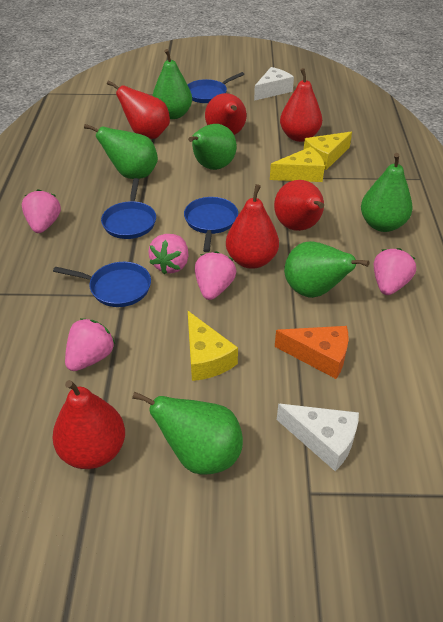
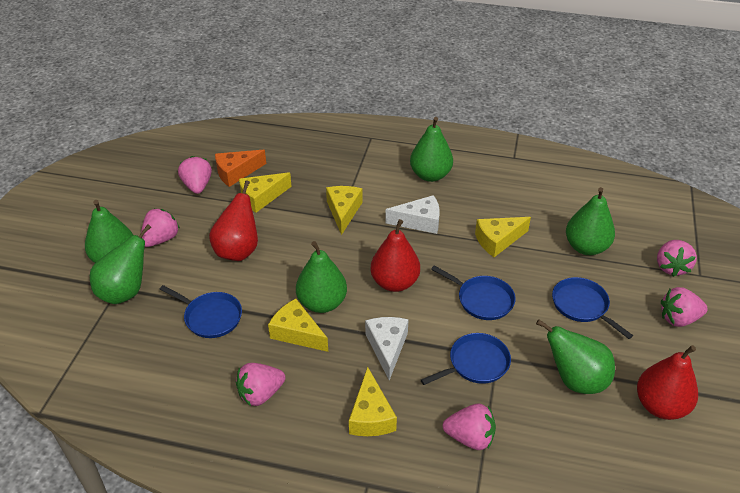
pink strawberry: 5 -> 6
red pear: 6 -> 3
yellow cheese: 3 -> 5

